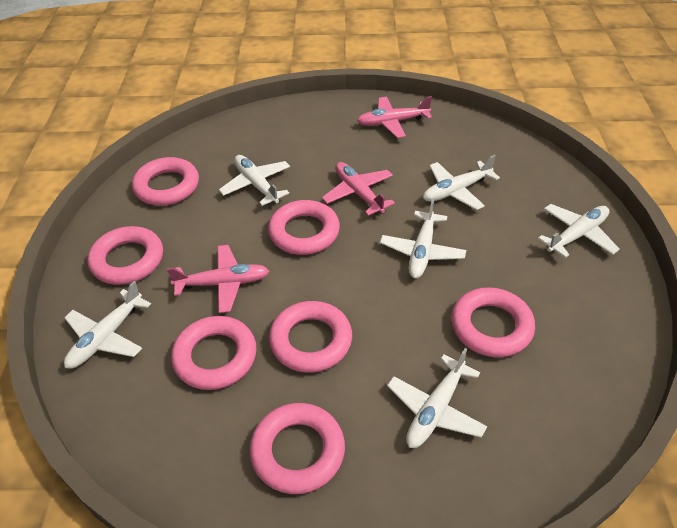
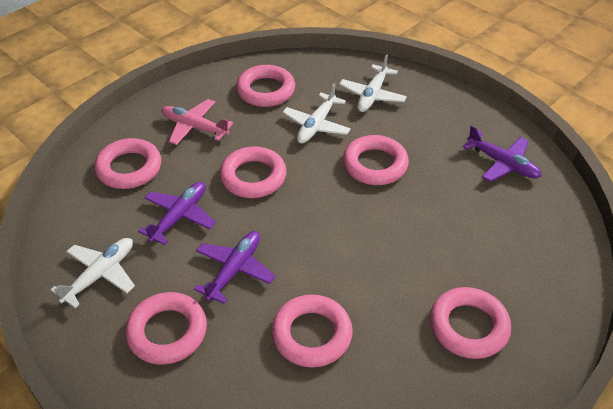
pink plane: 3 -> 1
purple plane: 0 -> 3
white plane: 6 -> 3

